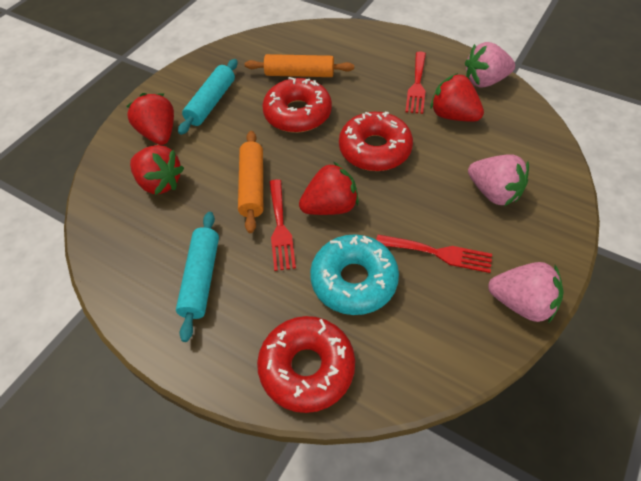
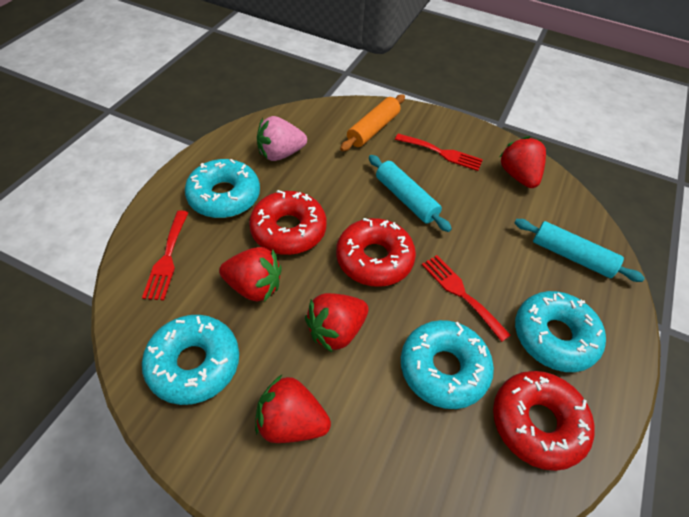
orange rolling pin: 2 -> 1
pink strawberry: 3 -> 1
turquoise donut: 1 -> 4

